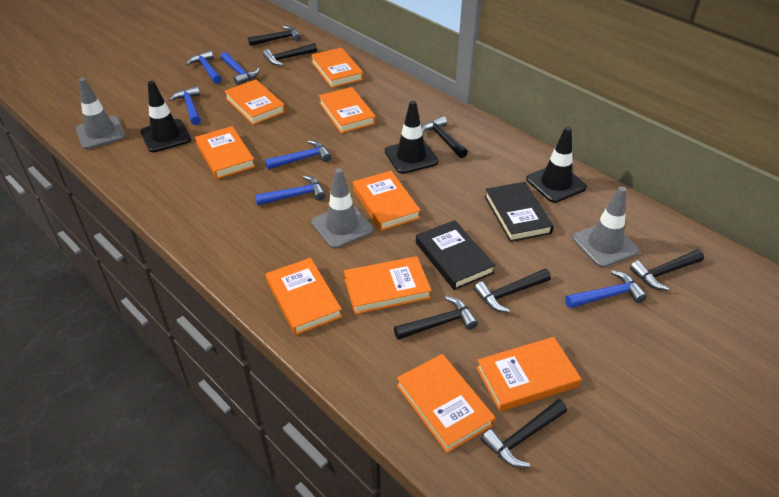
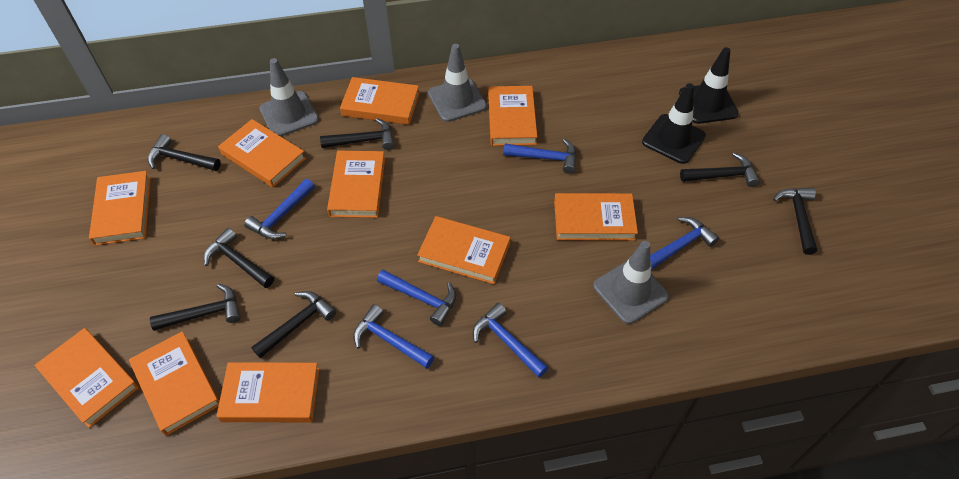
black book: 2 -> 0
black traffic cone: 3 -> 2
orange book: 9 -> 10

